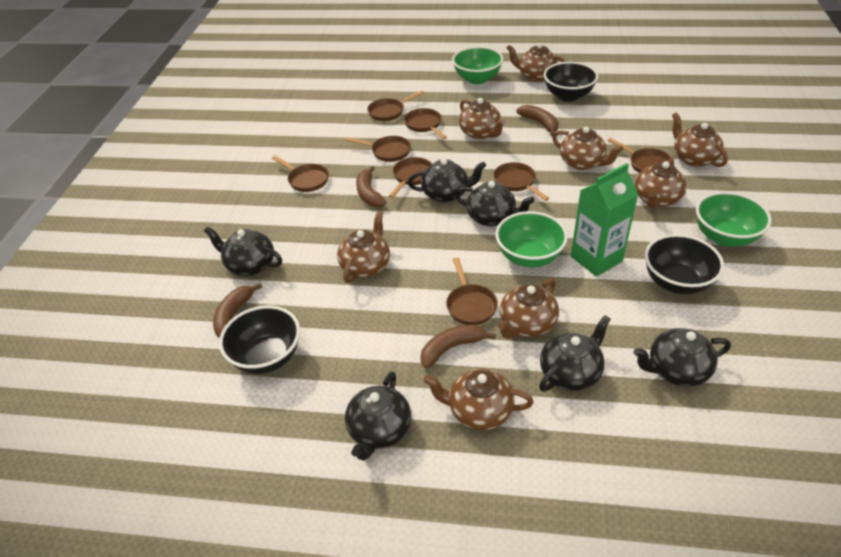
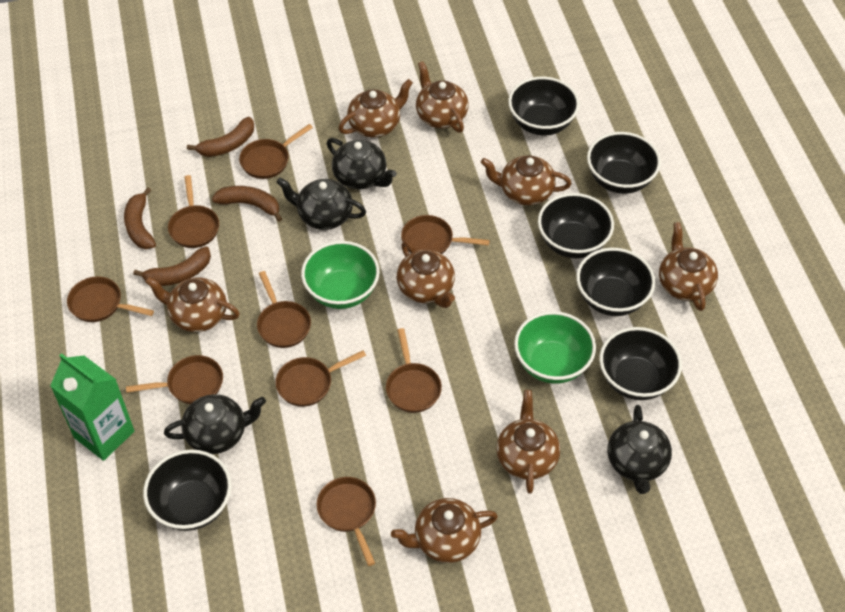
black bowl: 3 -> 6
black teapot: 6 -> 4
brown pan: 8 -> 9
green bowl: 3 -> 2

